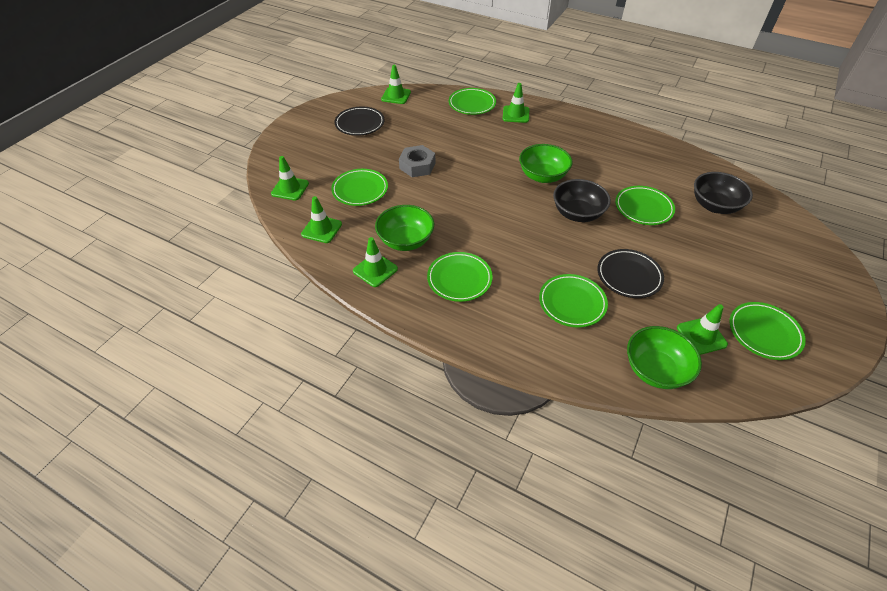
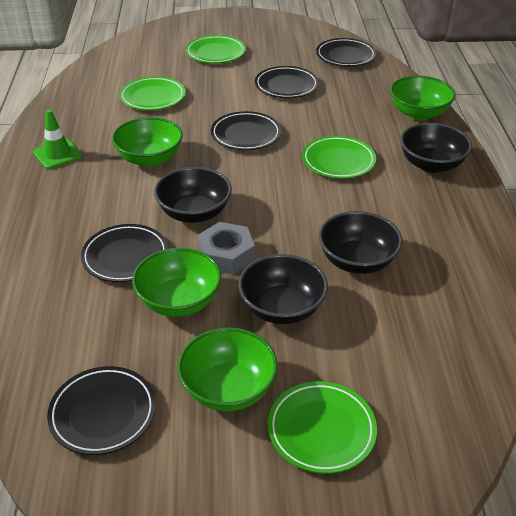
black bowl: 2 -> 4
black plate: 2 -> 5
green bowl: 3 -> 4
green plate: 6 -> 4
green traffic cone: 6 -> 1

